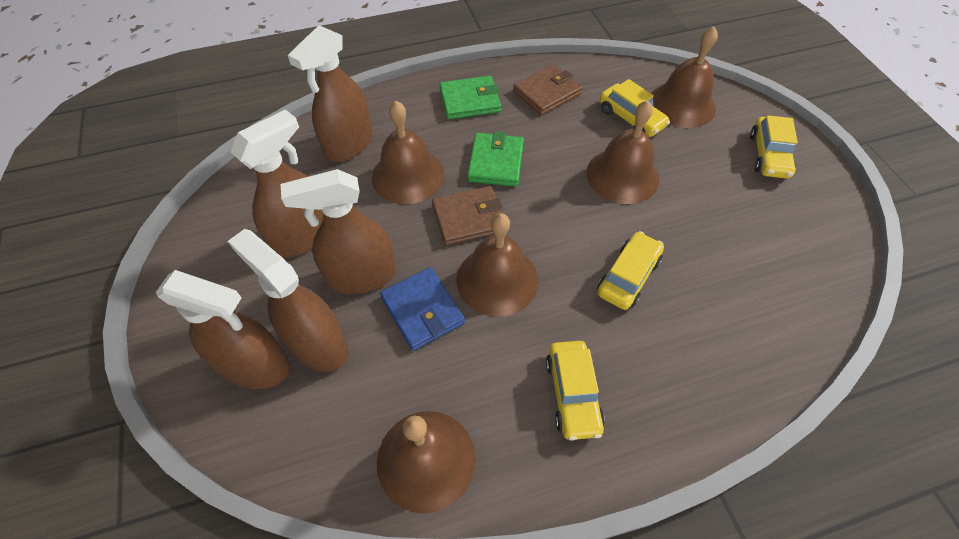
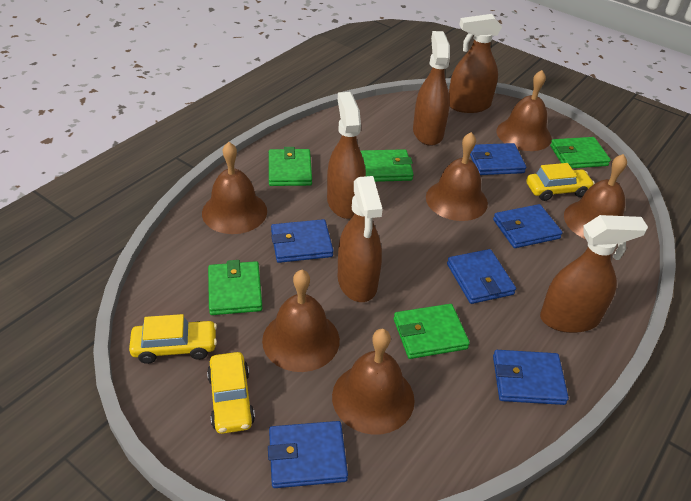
blue wallet: 1 -> 6
brown bell: 5 -> 6
brown wallet: 2 -> 0
green wallet: 2 -> 5
yellow car: 4 -> 3

